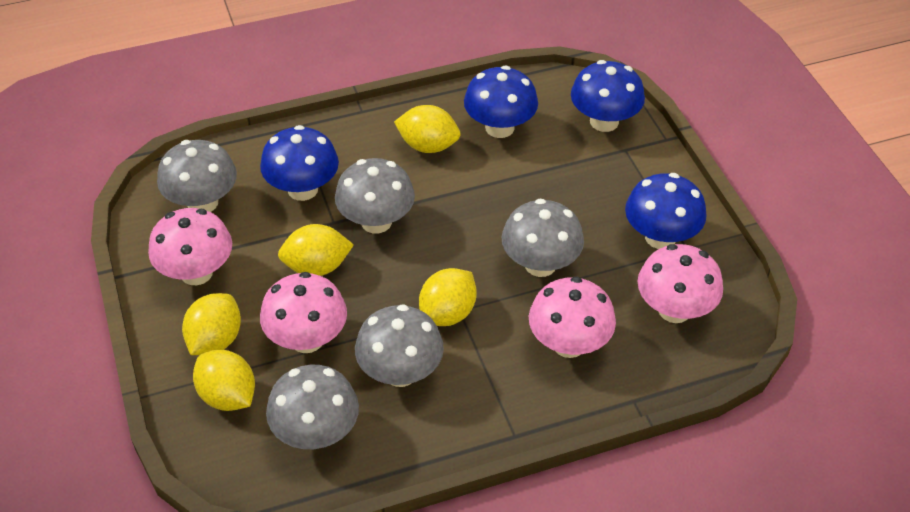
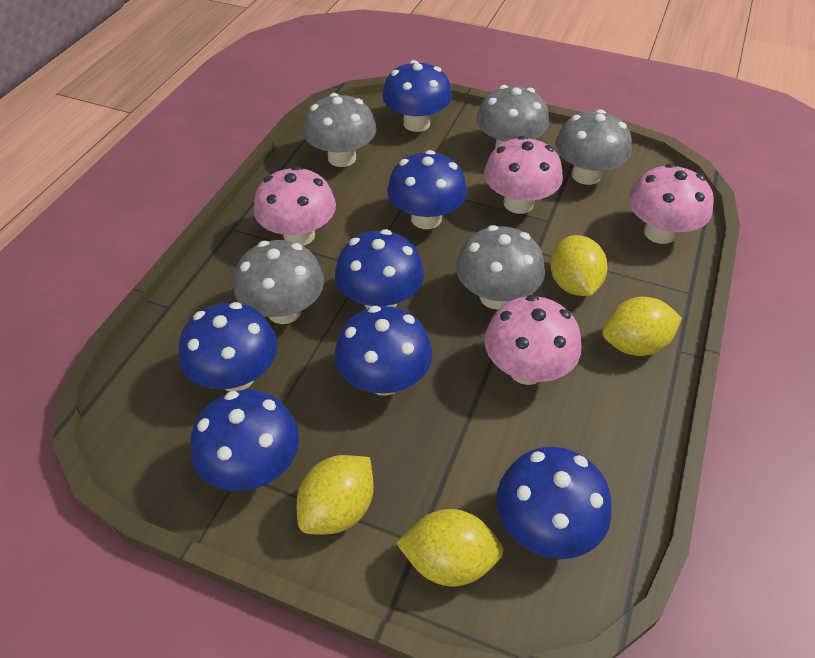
blue mushroom: 4 -> 7
yellow lemon: 5 -> 4

